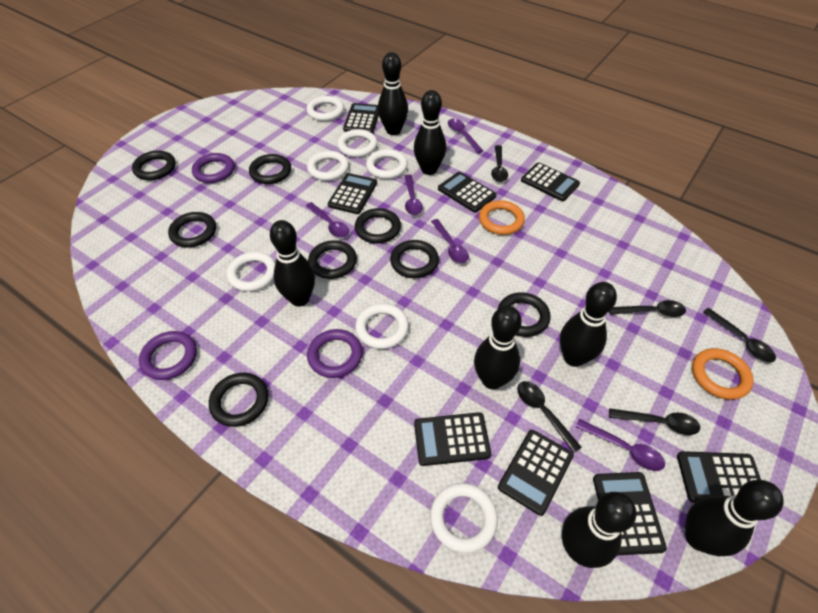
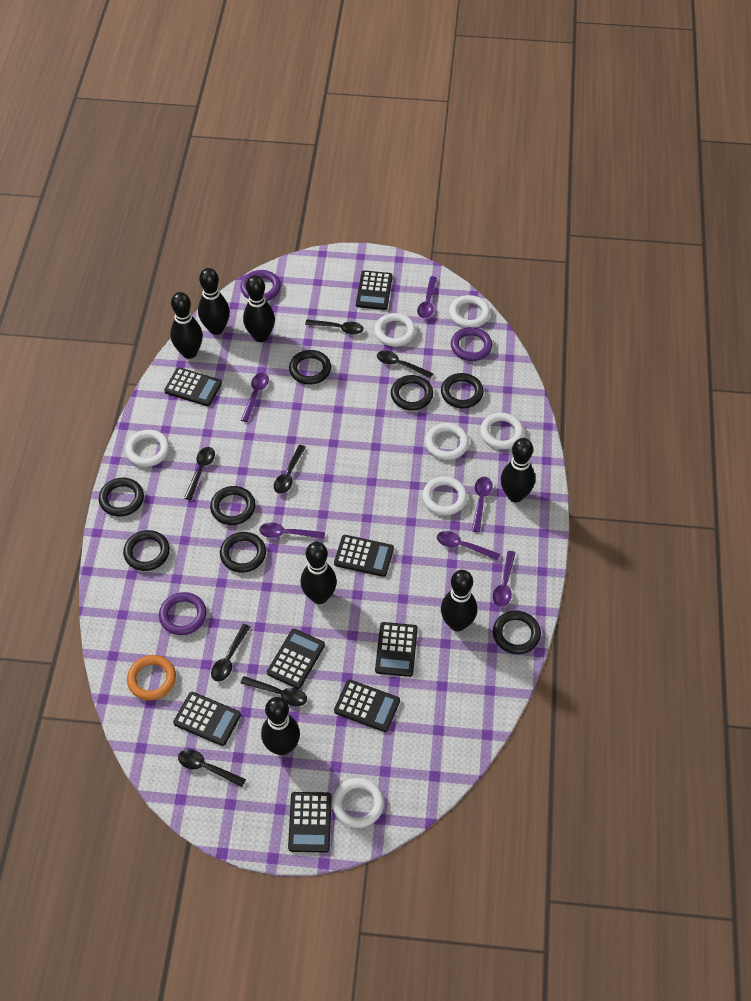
black spoon: 5 -> 7
orange ring: 2 -> 1
purple spoon: 5 -> 6

